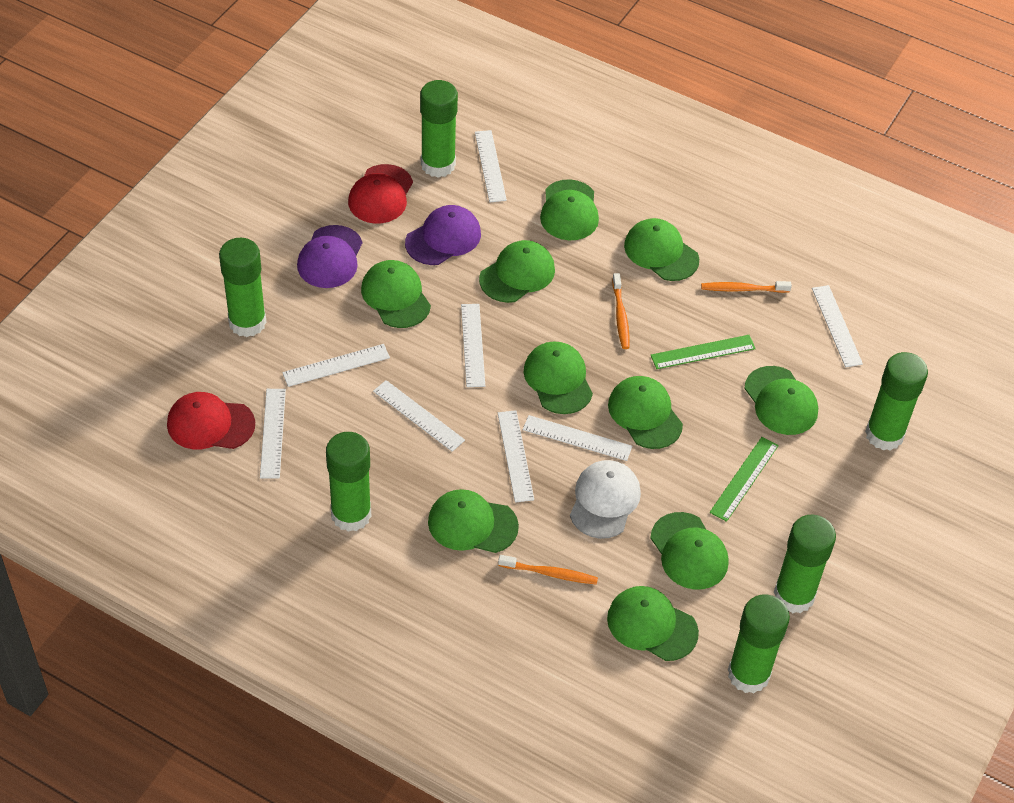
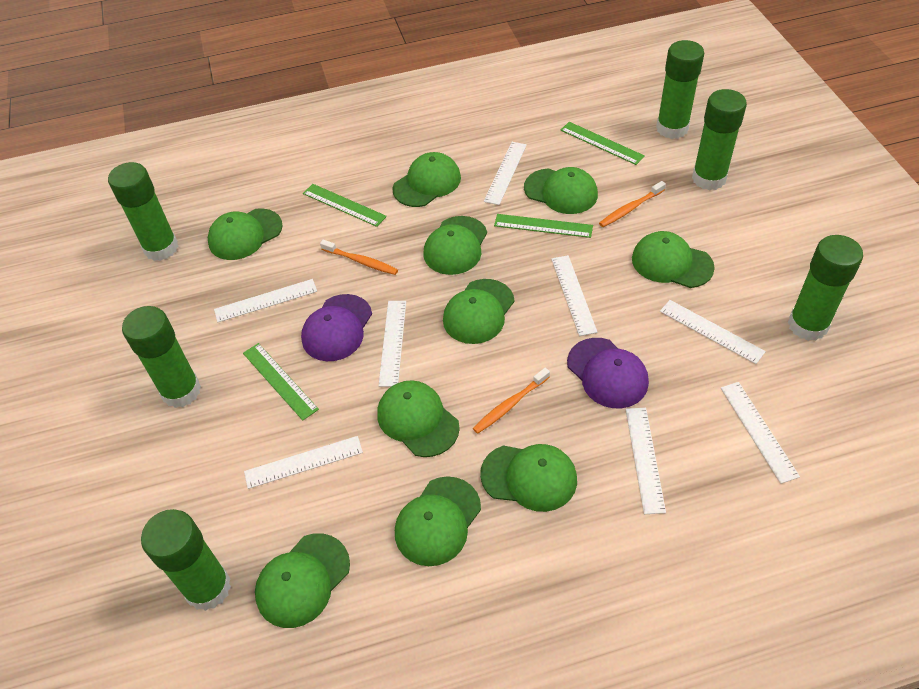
green ruler: 2 -> 4
red cap: 2 -> 0
white cap: 1 -> 0

